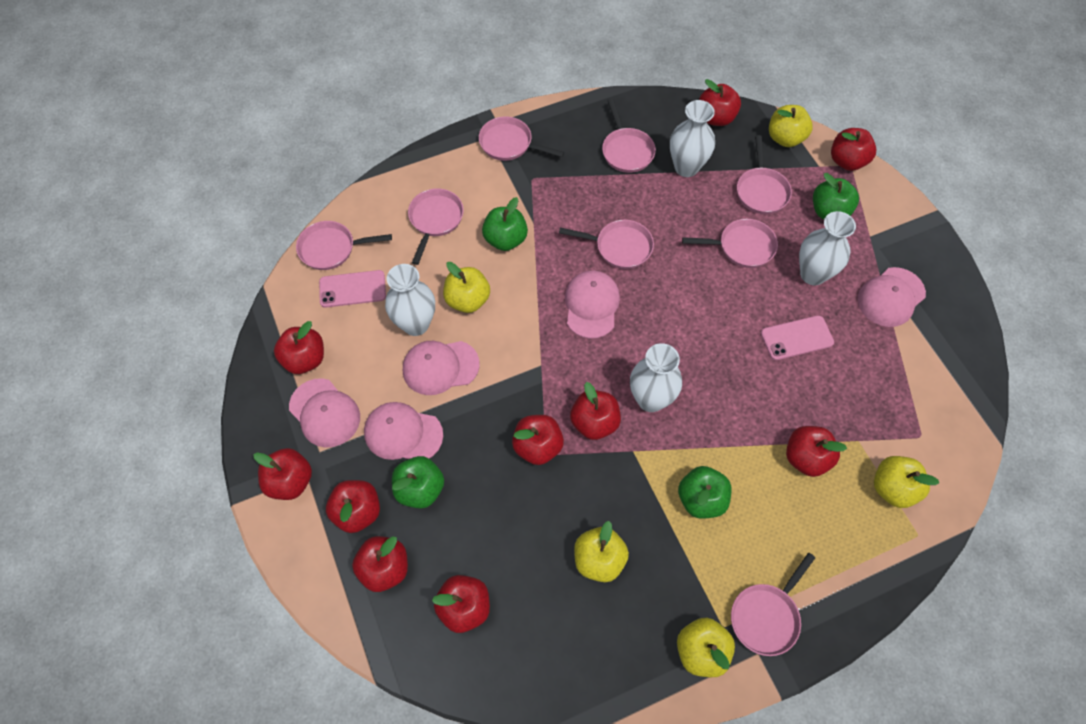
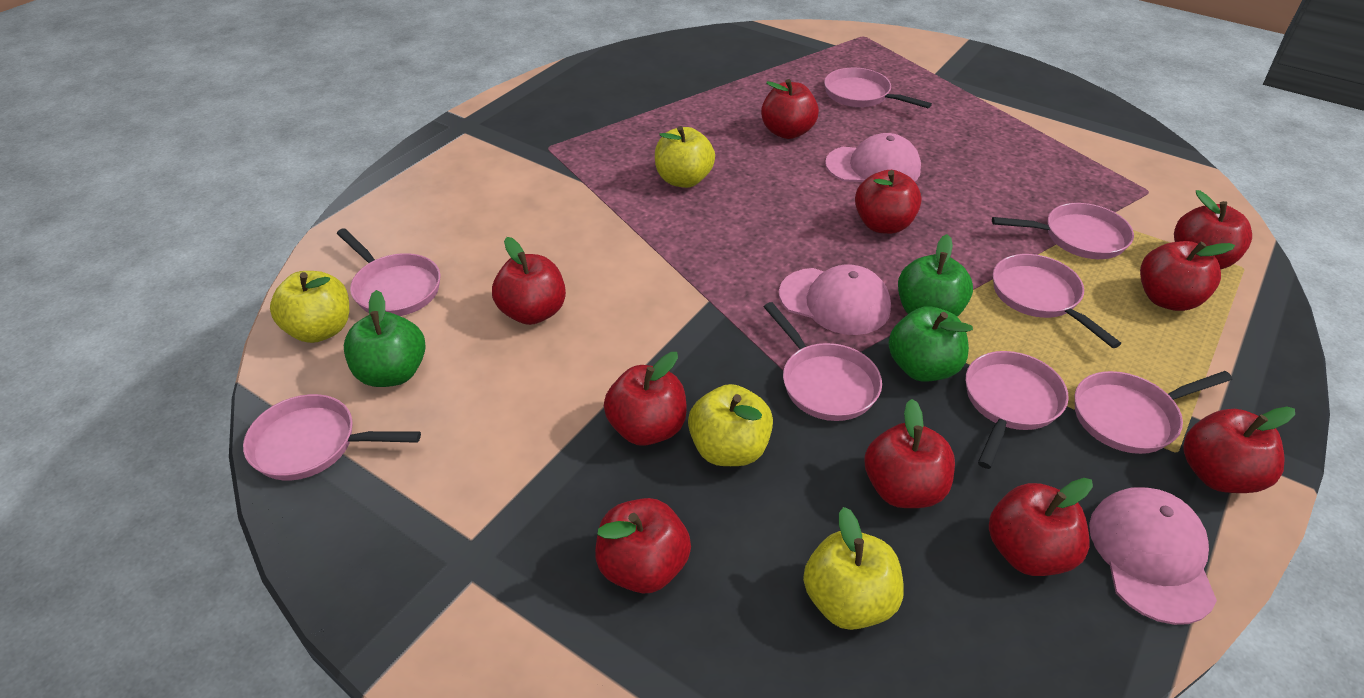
green apple: 4 -> 3
pink cap: 5 -> 3
pink phone: 2 -> 0
white vase: 4 -> 0
yellow apple: 5 -> 4

